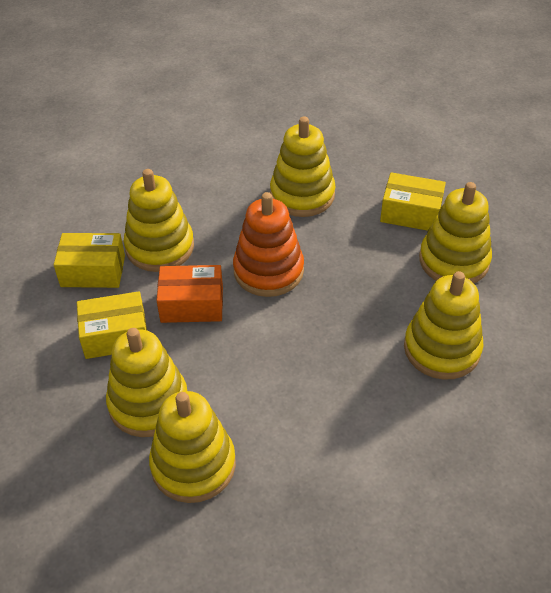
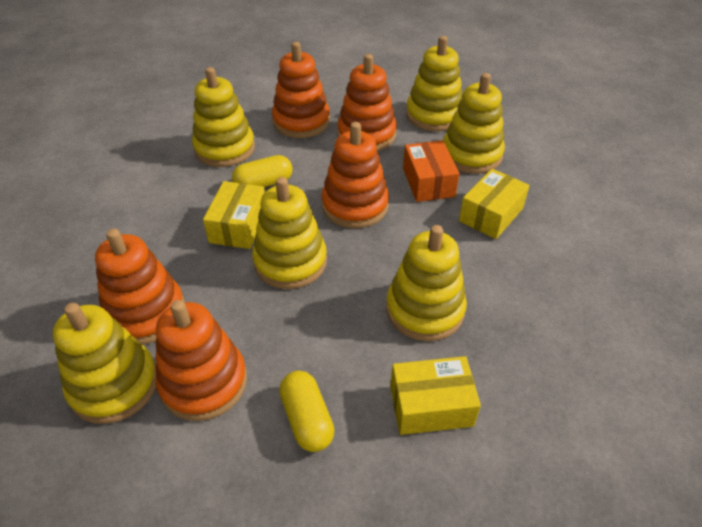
orange stacking toy: 1 -> 5
yellow capsule: 0 -> 2

